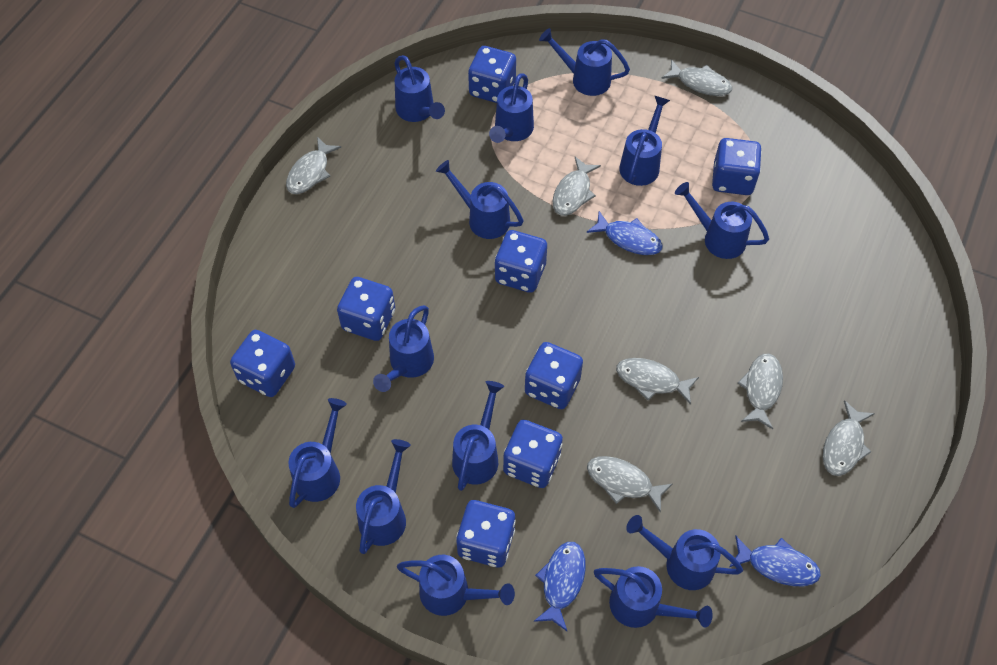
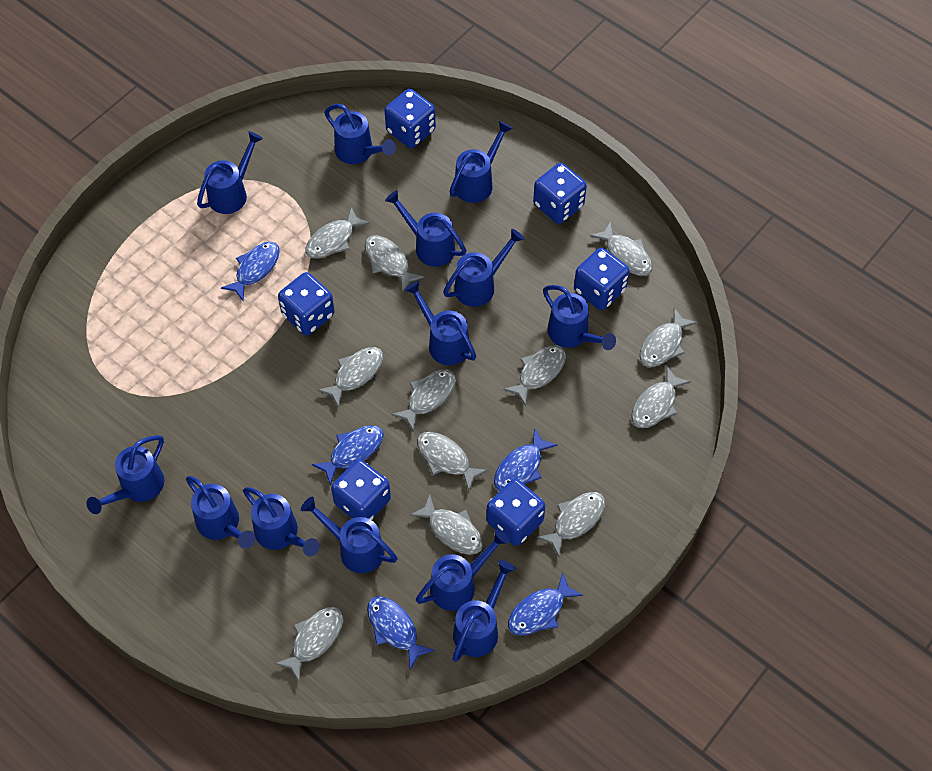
blue dice: 8 -> 6
blue fish: 3 -> 5
grey fish: 7 -> 12

